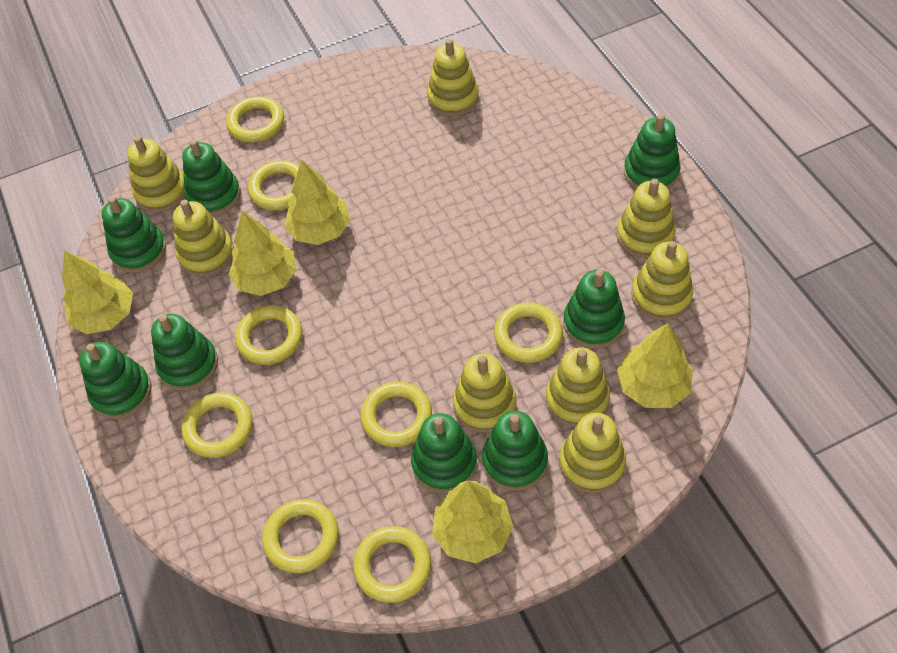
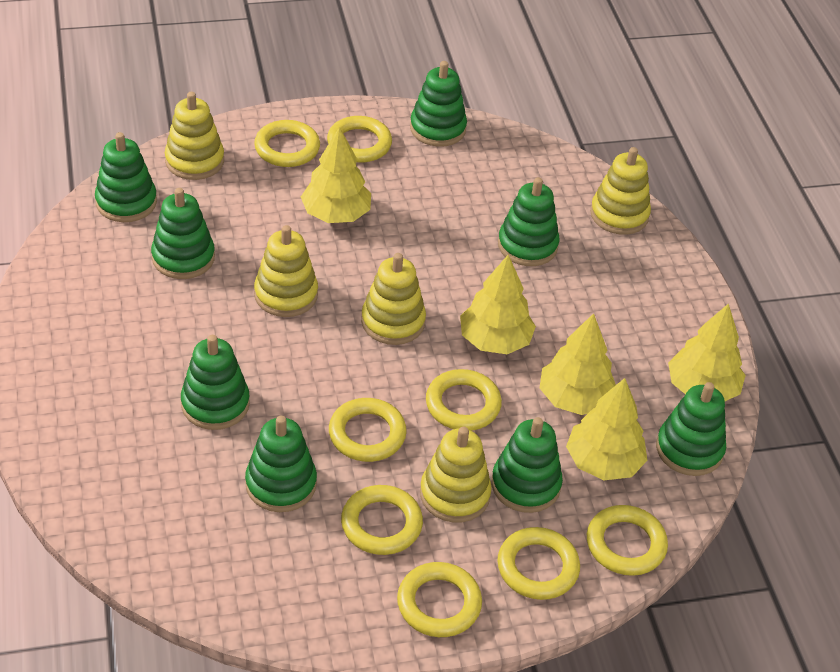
yellow stacking toy: 8 -> 5

